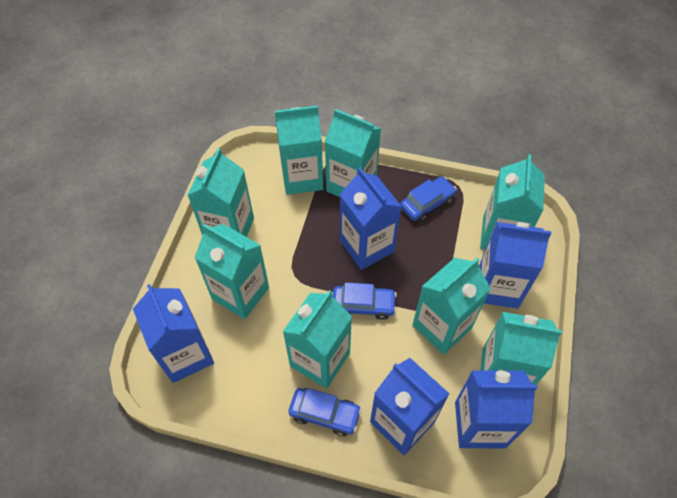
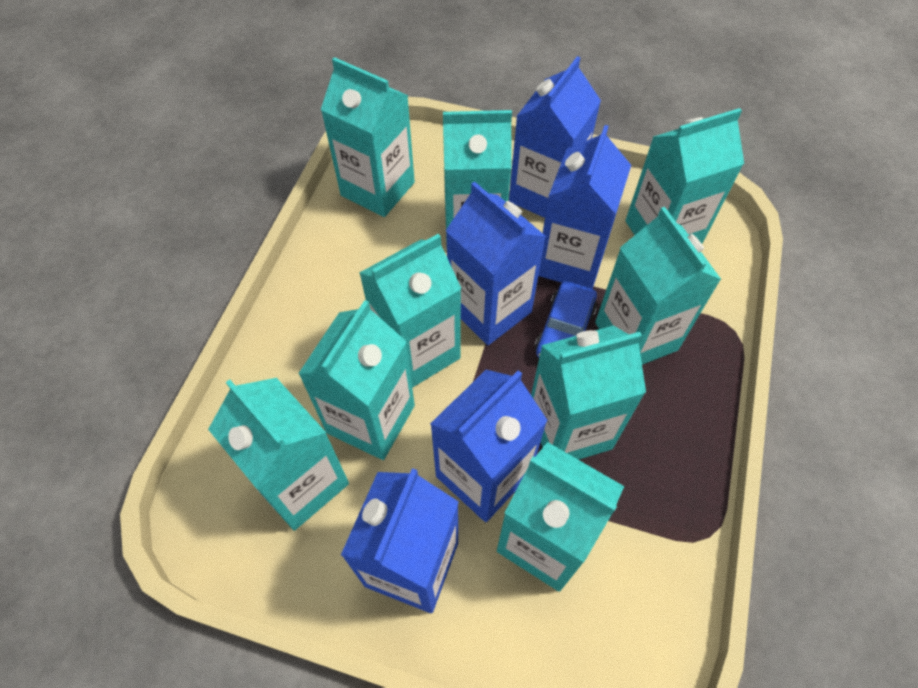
blue car: 3 -> 1
turquoise carton: 8 -> 9

